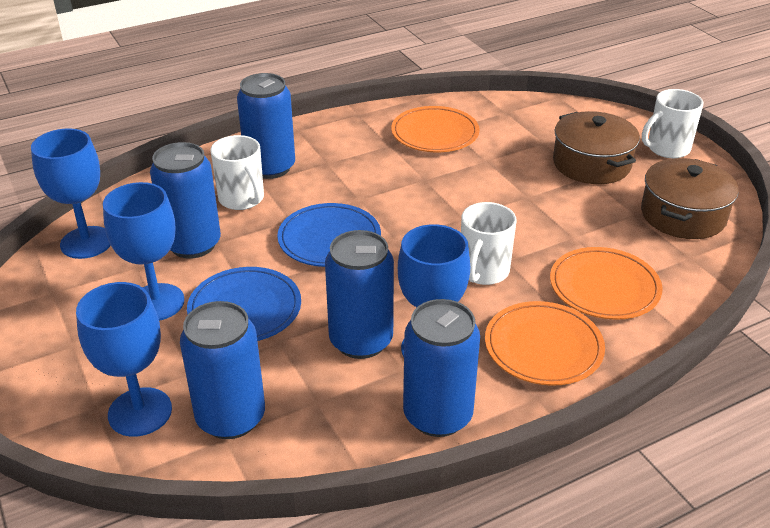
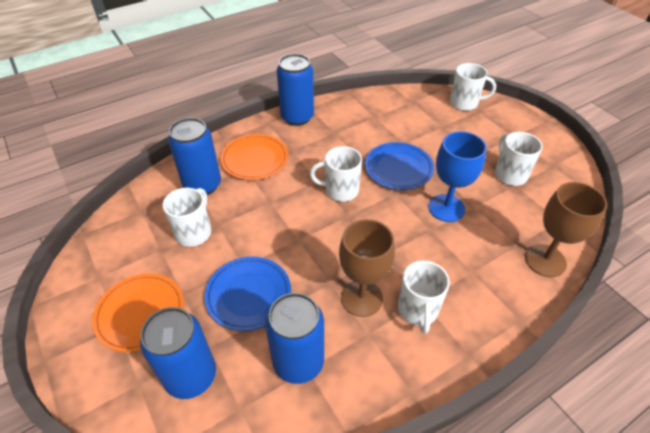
blue can: 5 -> 4
blue goblet: 4 -> 1
brown goblet: 0 -> 2
brown pot: 2 -> 0
orange plate: 3 -> 2
white mug: 3 -> 5

